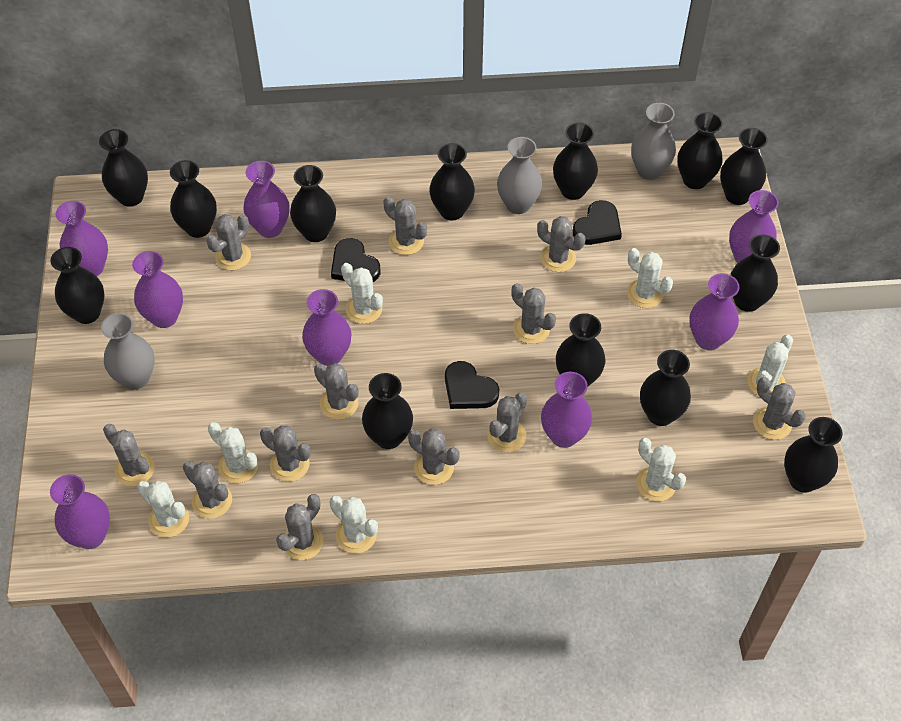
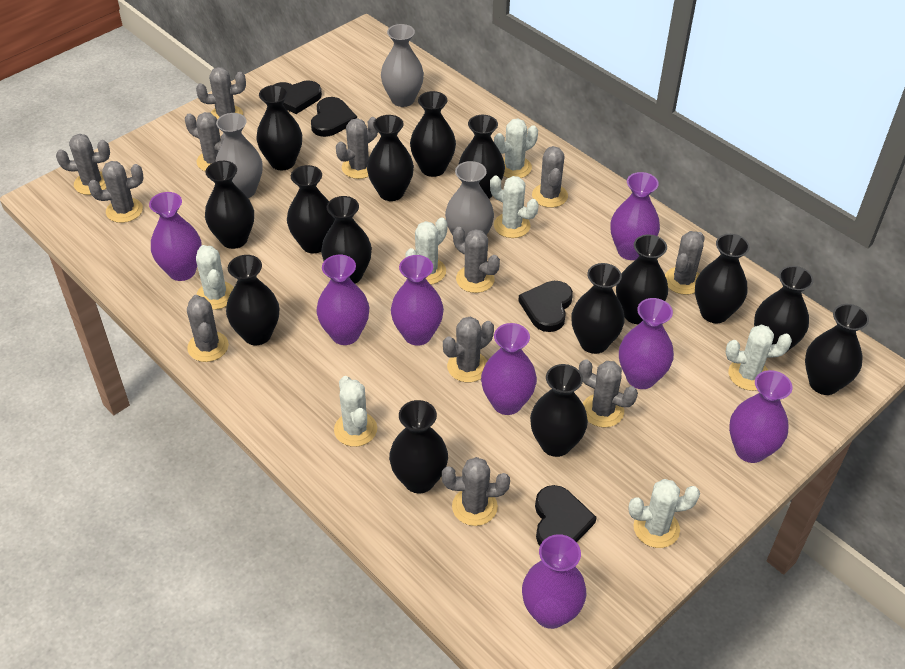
black heart: 3 -> 4
black vase: 13 -> 15

